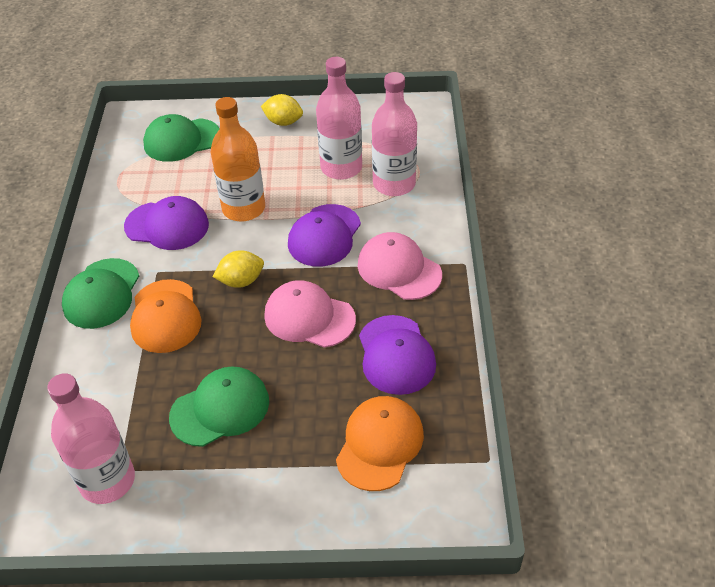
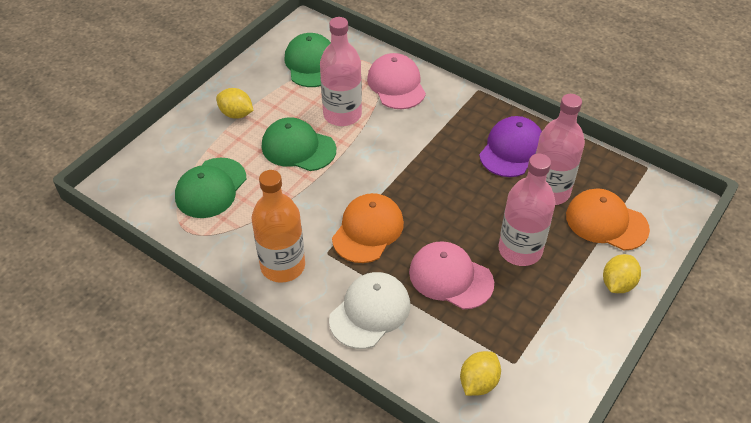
purple cap: 3 -> 1
white cap: 0 -> 1
yellow lemon: 2 -> 3

